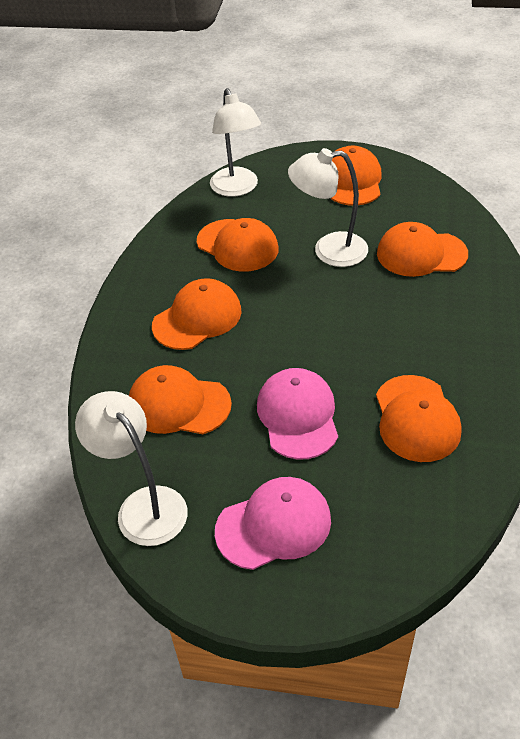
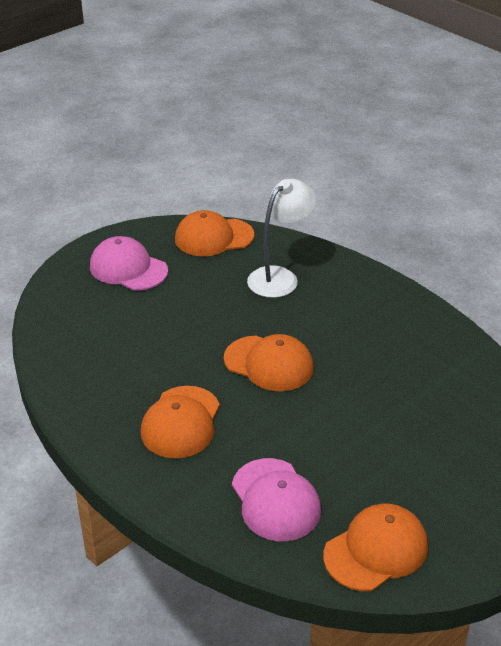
orange cap: 6 -> 4
white lamp: 3 -> 1

